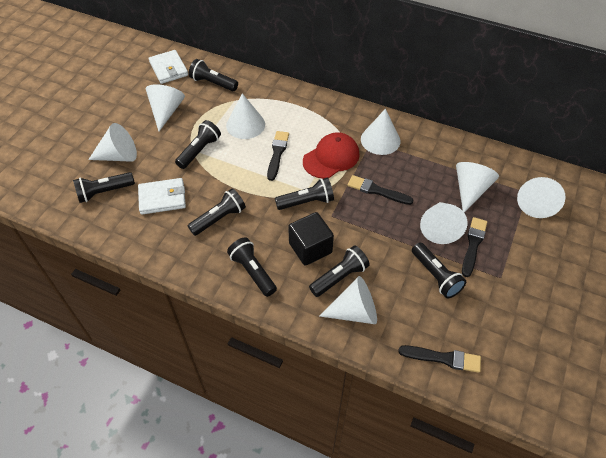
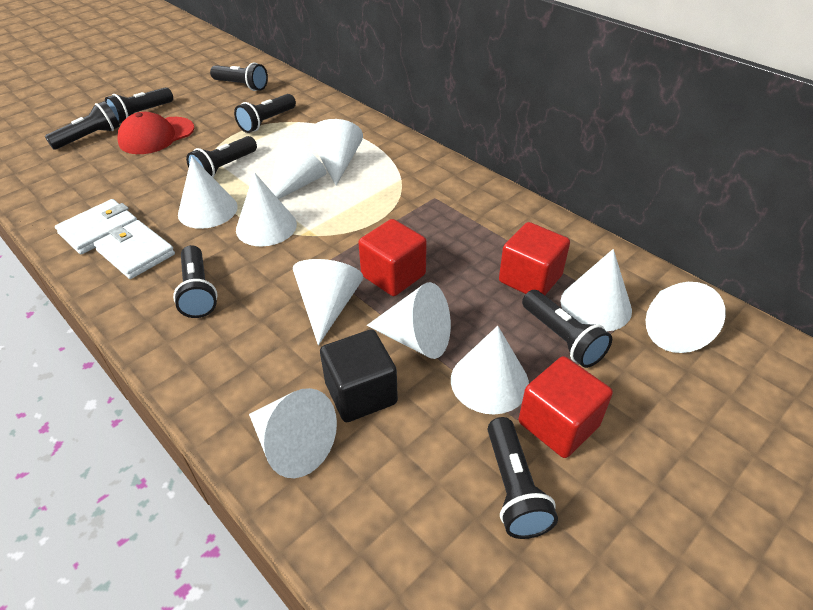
black brush: 4 -> 0
red cube: 0 -> 3
white cone: 8 -> 10

